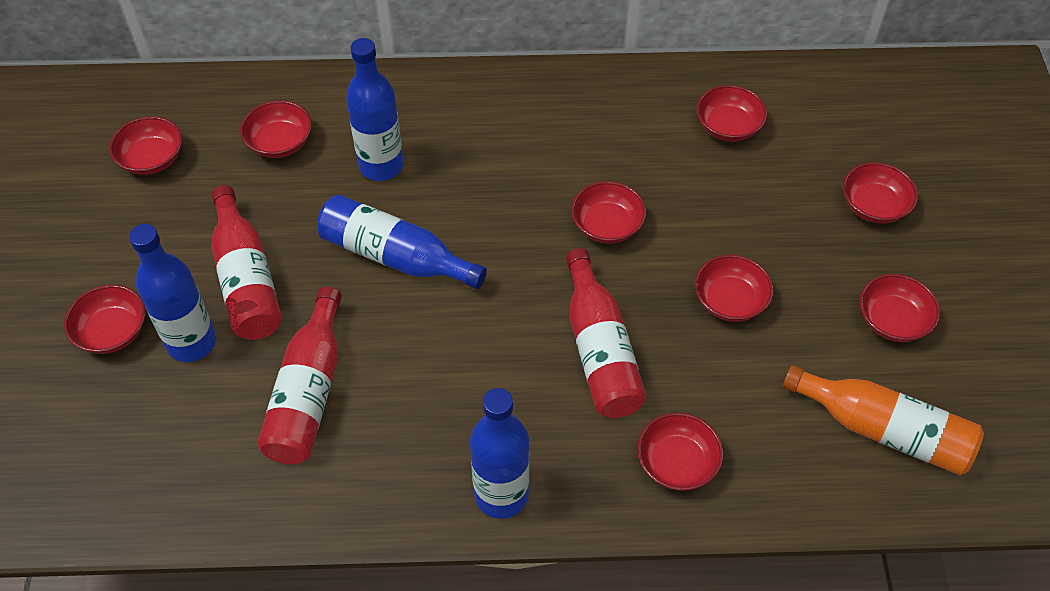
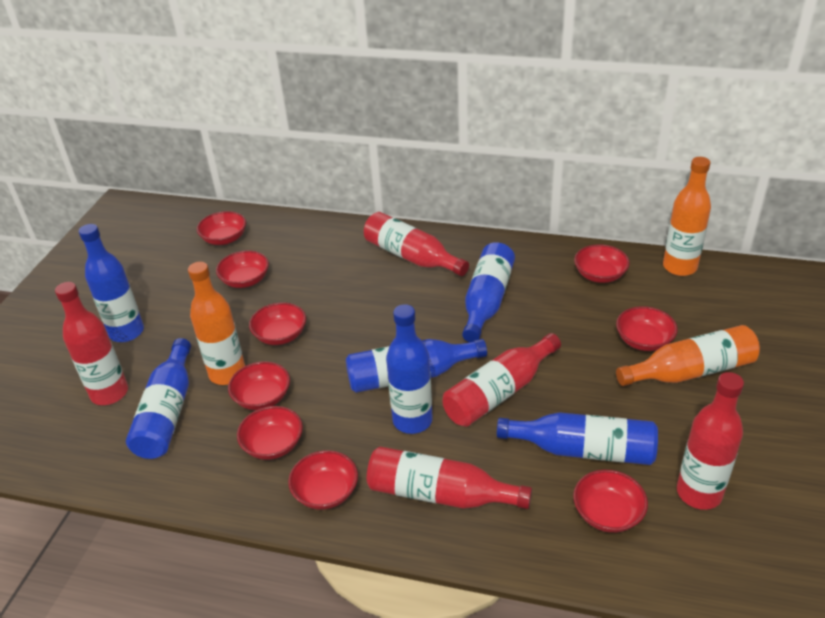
blue bottle: 4 -> 6
orange bottle: 1 -> 3
red bottle: 3 -> 5

